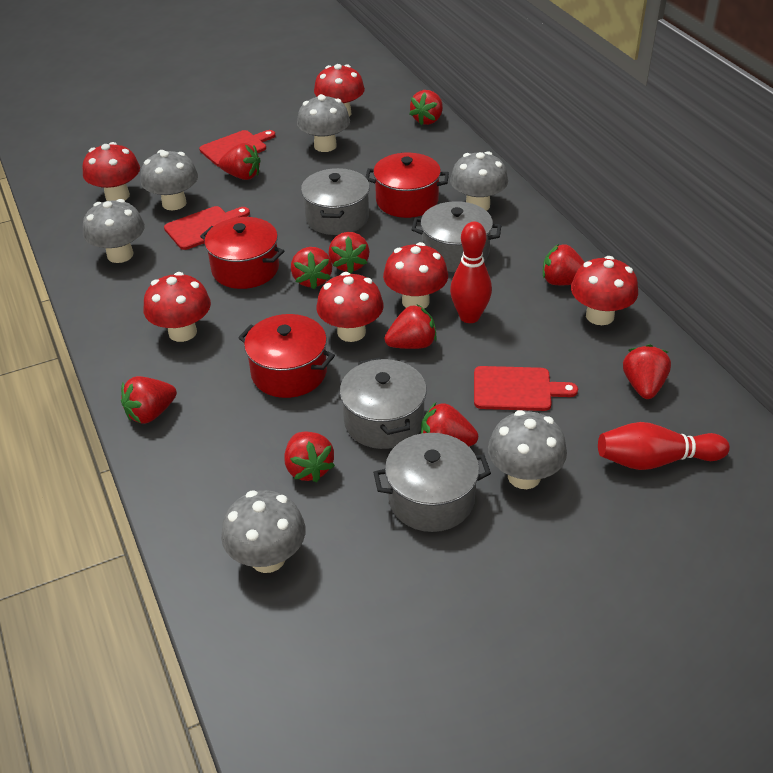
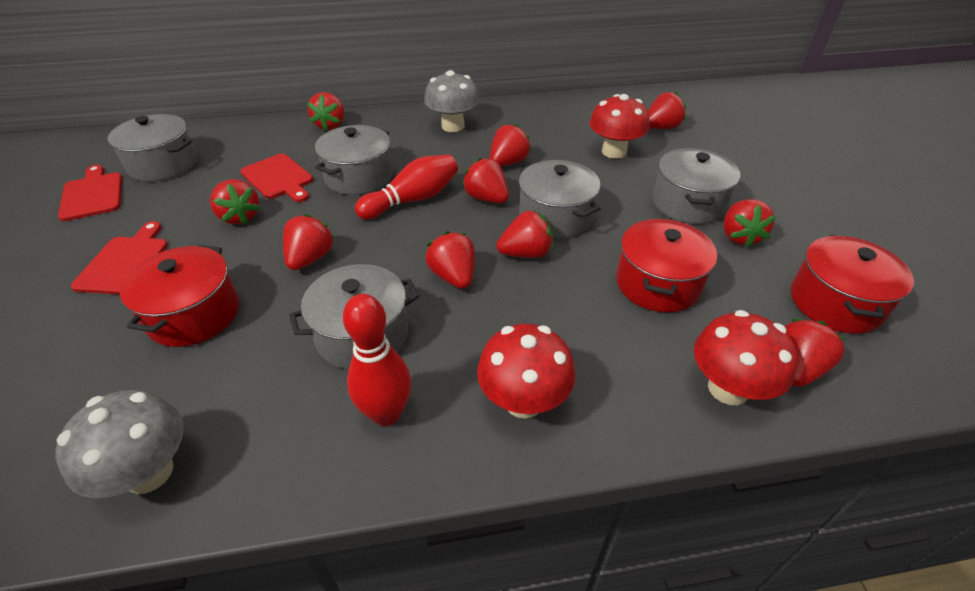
grey mushroom: 6 -> 2
grey pot: 4 -> 5
red mushroom: 6 -> 3

